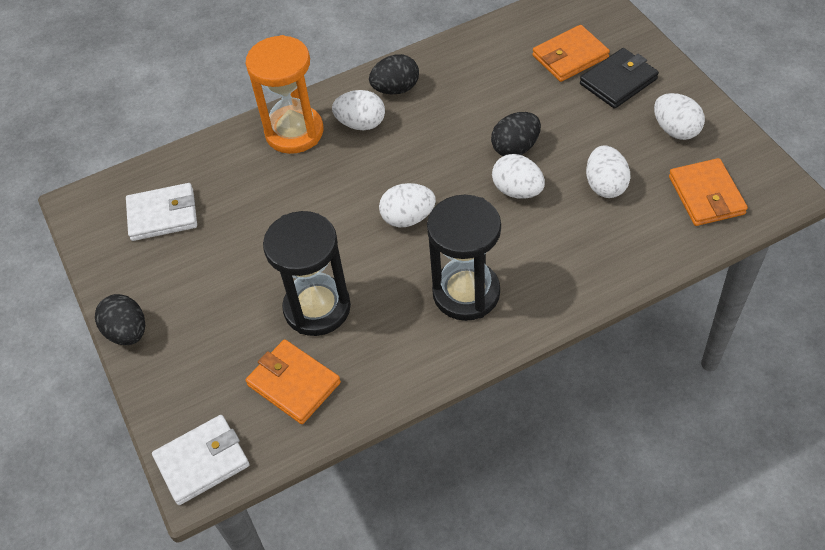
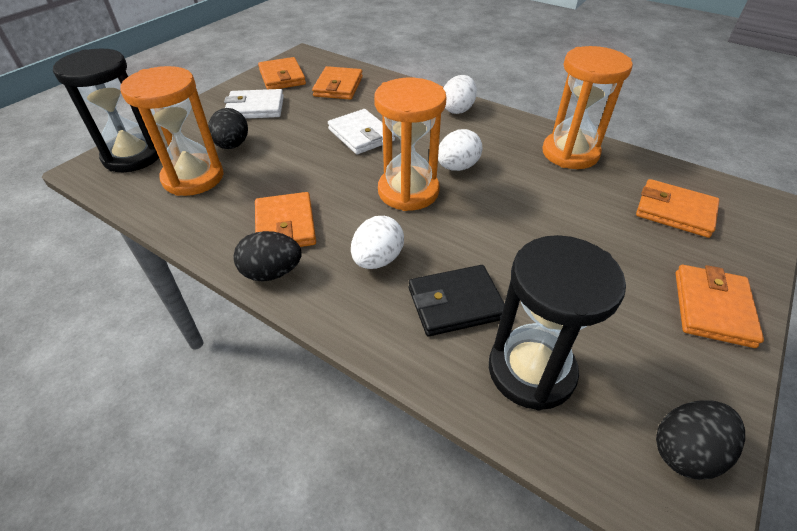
orange hourglass: 1 -> 3
orange wallet: 3 -> 5
white egg: 5 -> 3

